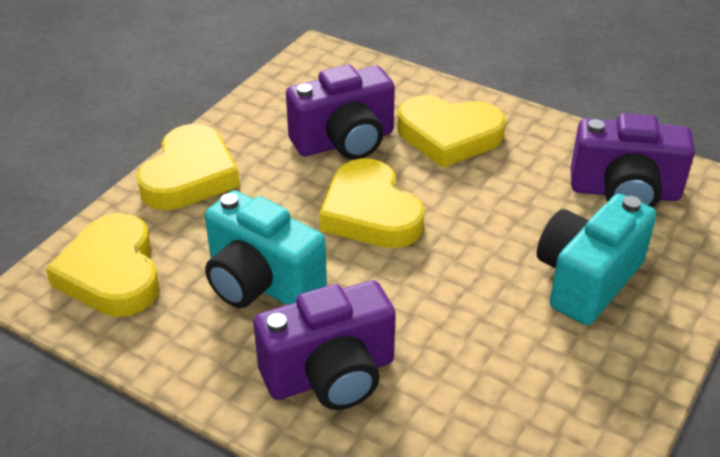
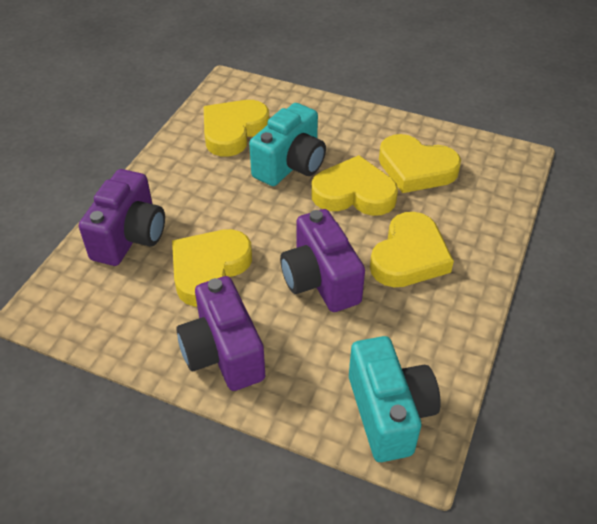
yellow heart: 4 -> 5

